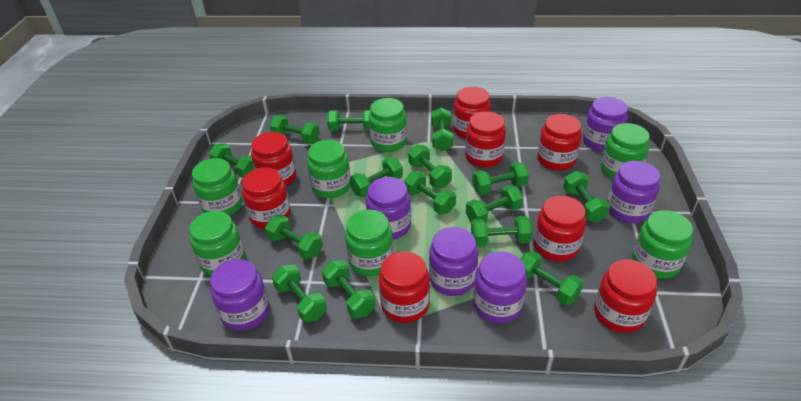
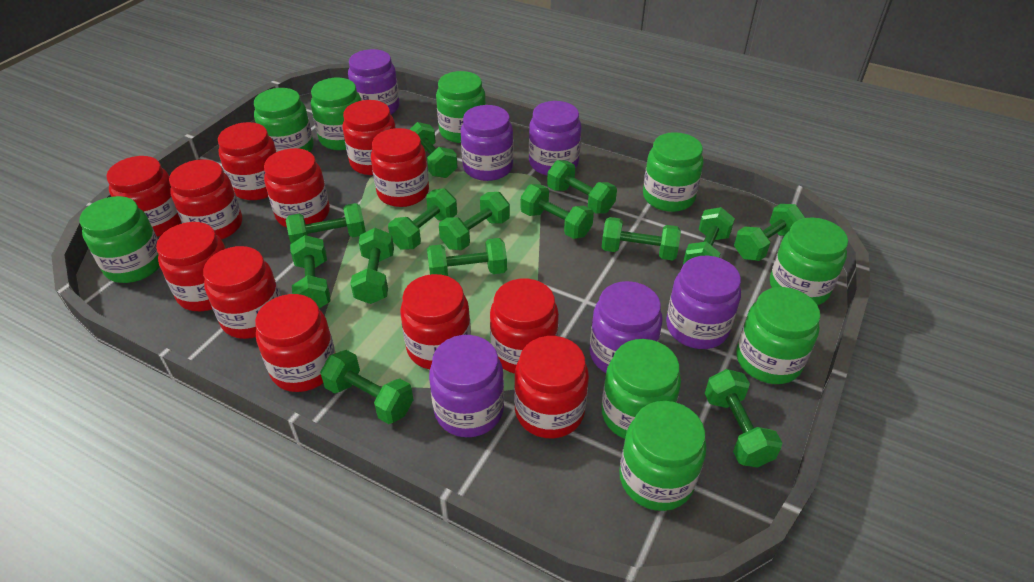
green dumbbell: 15 -> 14
green jar: 7 -> 9
red jar: 8 -> 12

